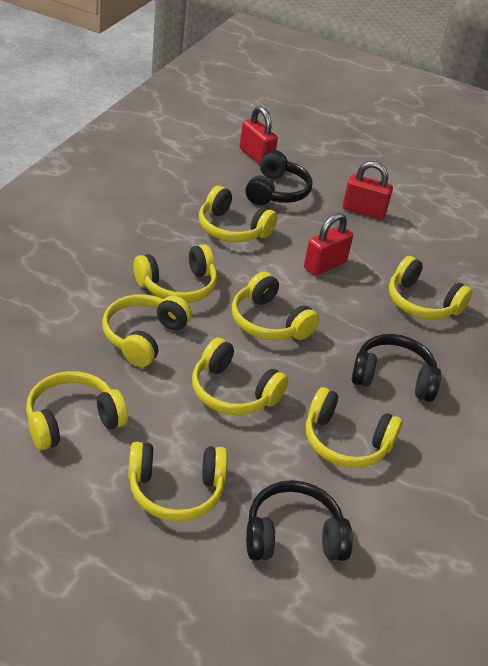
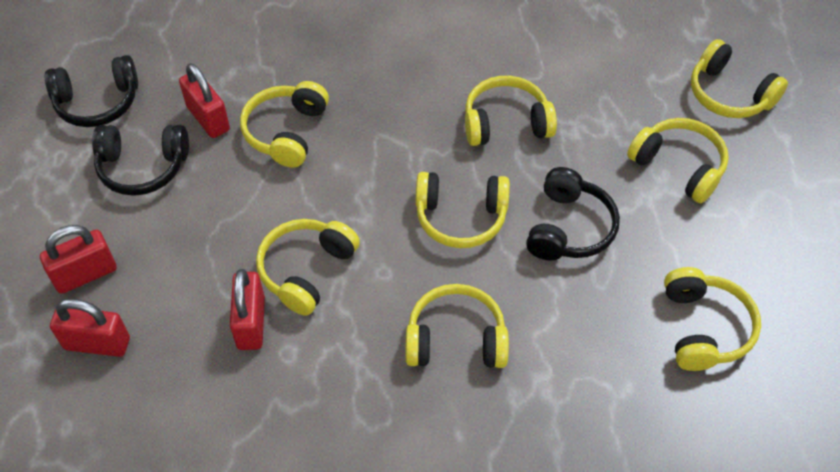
red padlock: 3 -> 4
yellow headphones: 9 -> 8

